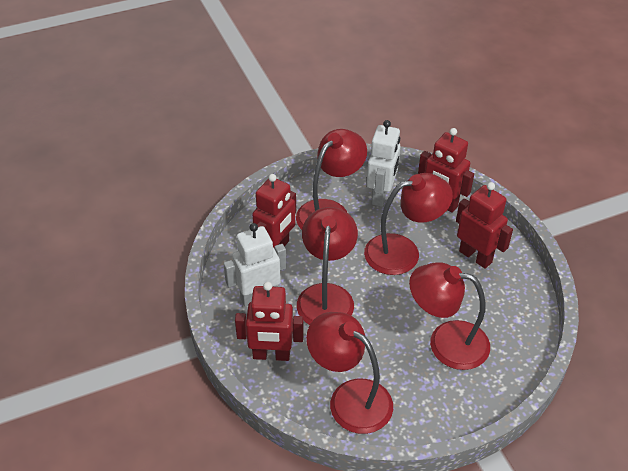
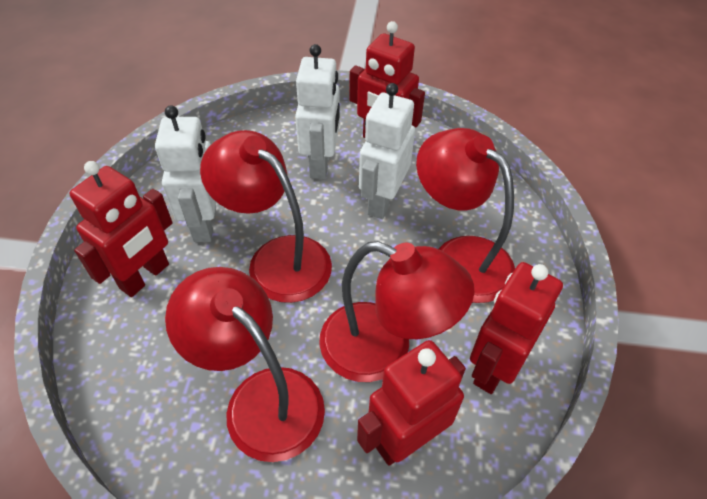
red lamp: 5 -> 4
white robot: 2 -> 3

